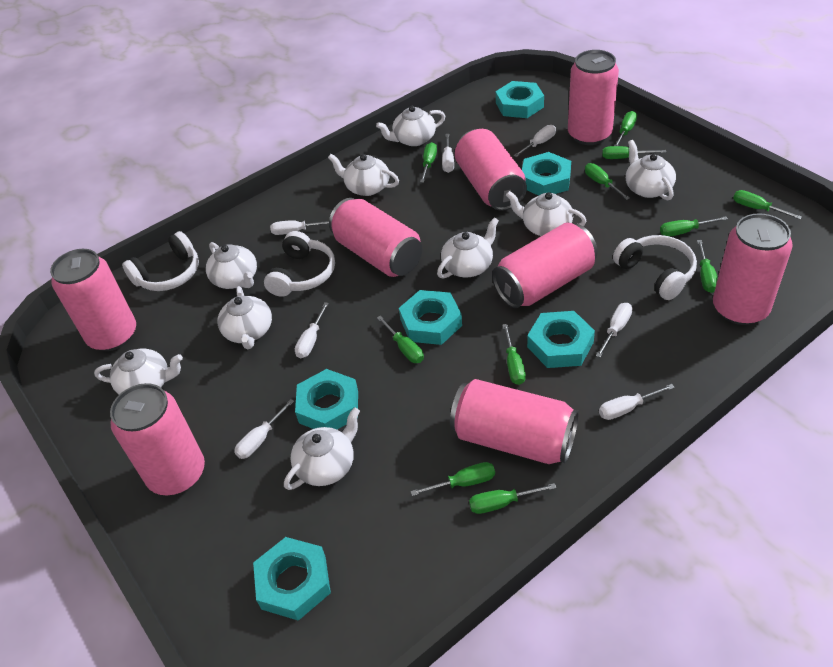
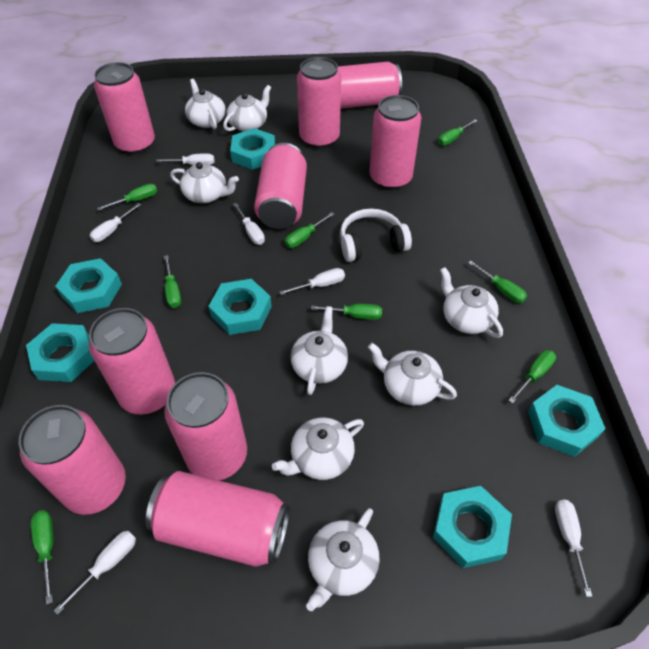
green screwdriver: 11 -> 8
pink can: 8 -> 9
white headphones: 3 -> 1
white screwdriver: 7 -> 6
white teapot: 9 -> 8

